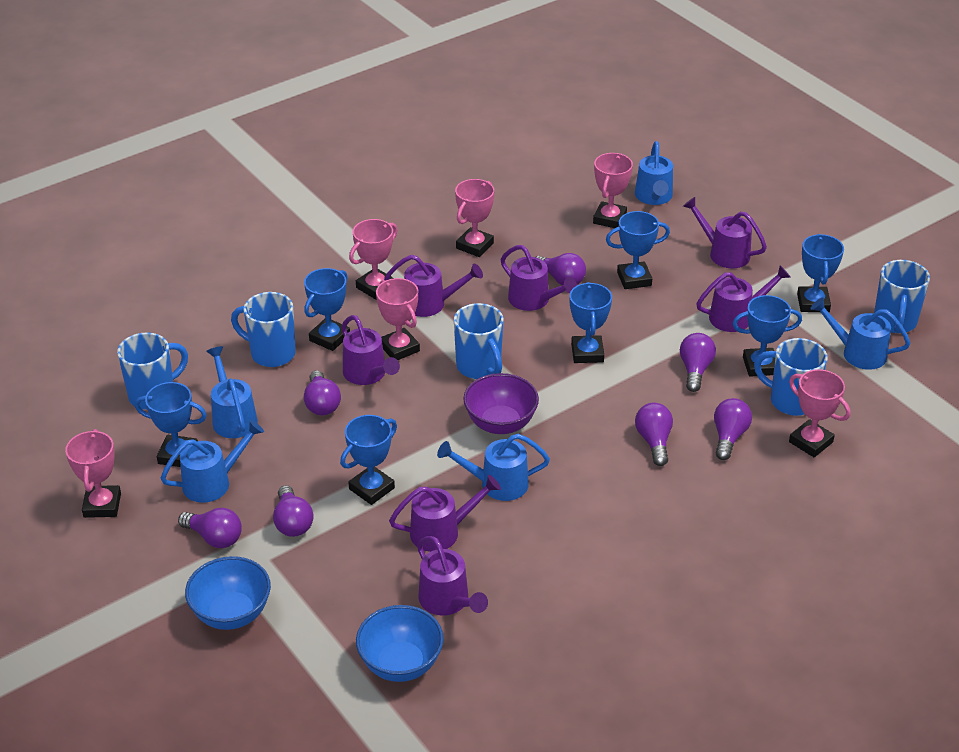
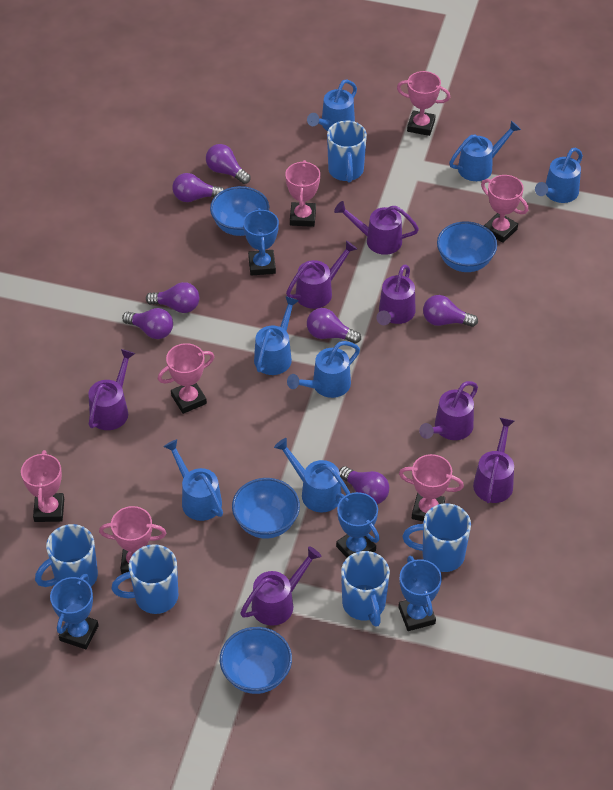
blue bowl: 2 -> 4
blue trophy: 7 -> 4
blue watering can: 5 -> 7
pink trophy: 6 -> 7
purple bowl: 1 -> 0

